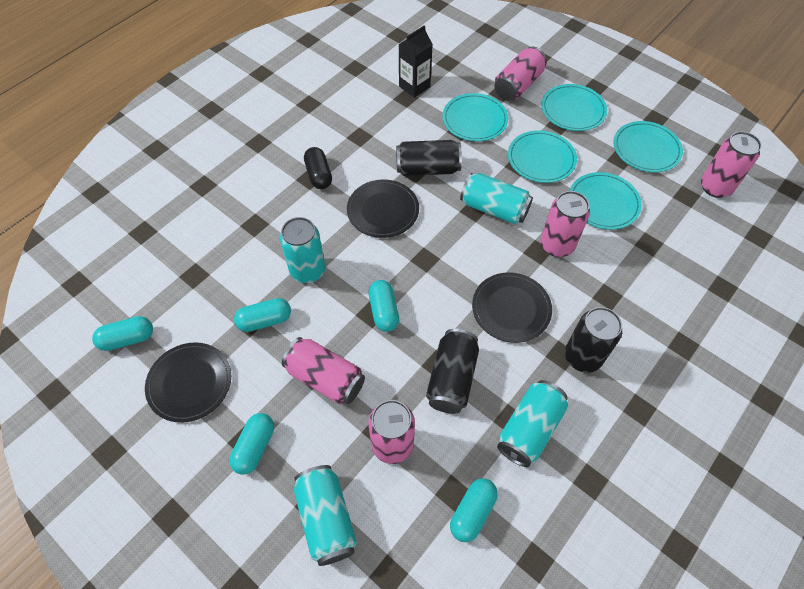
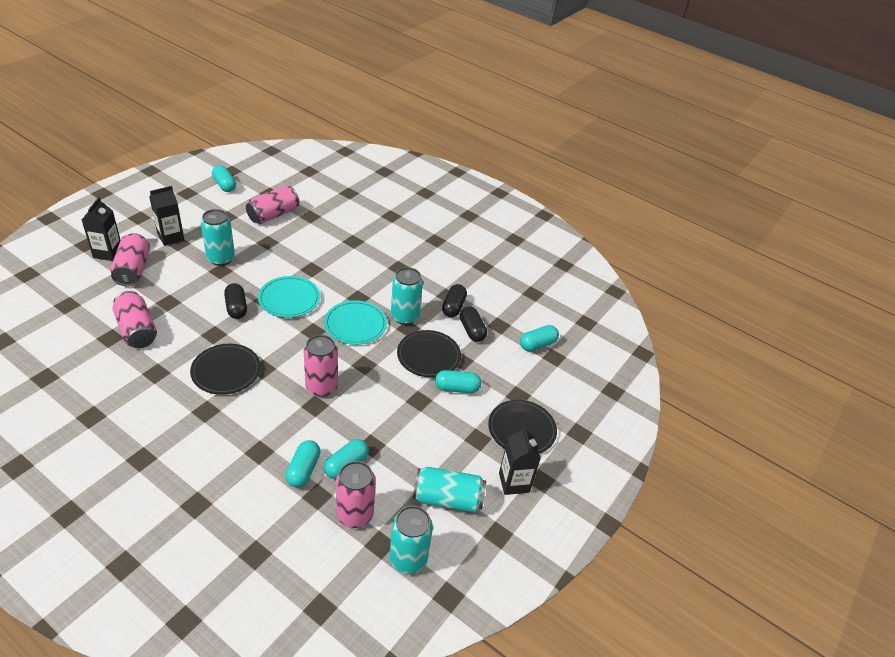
black can: 3 -> 0
black capsule: 1 -> 3
black carton: 1 -> 3
turquoise plate: 5 -> 2

